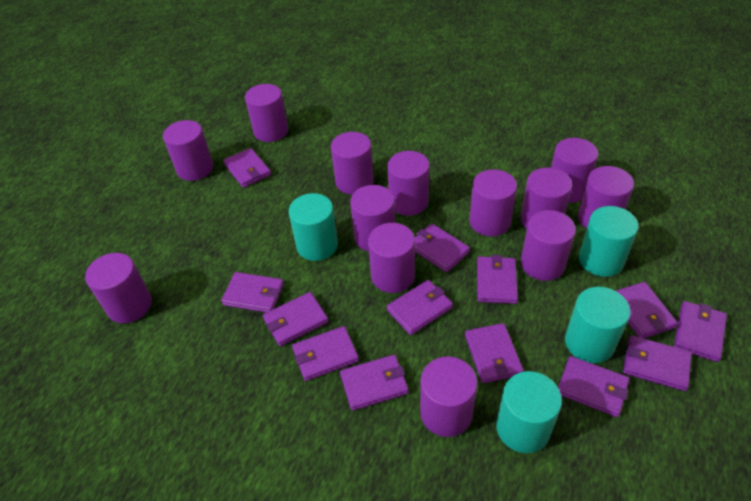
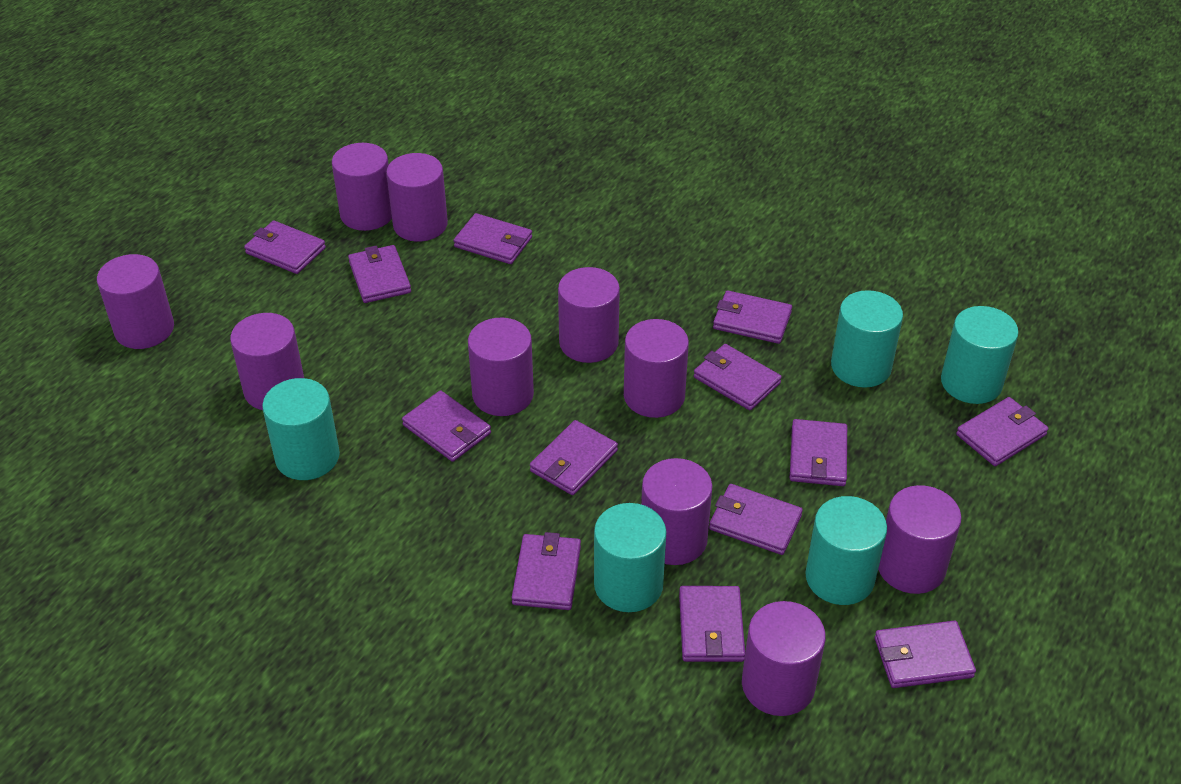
purple cylinder: 13 -> 10
turquoise cylinder: 4 -> 5

